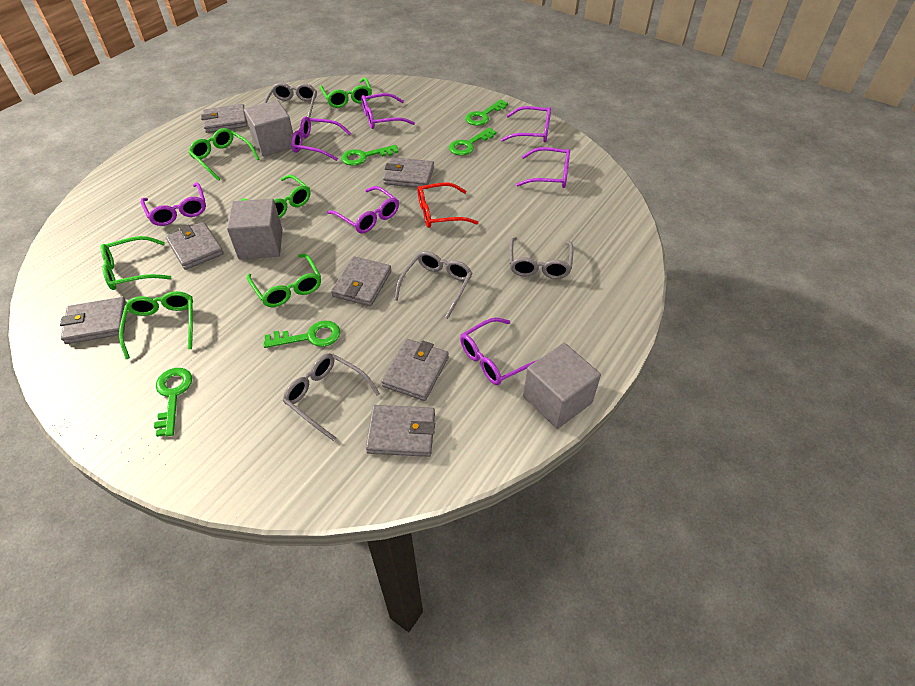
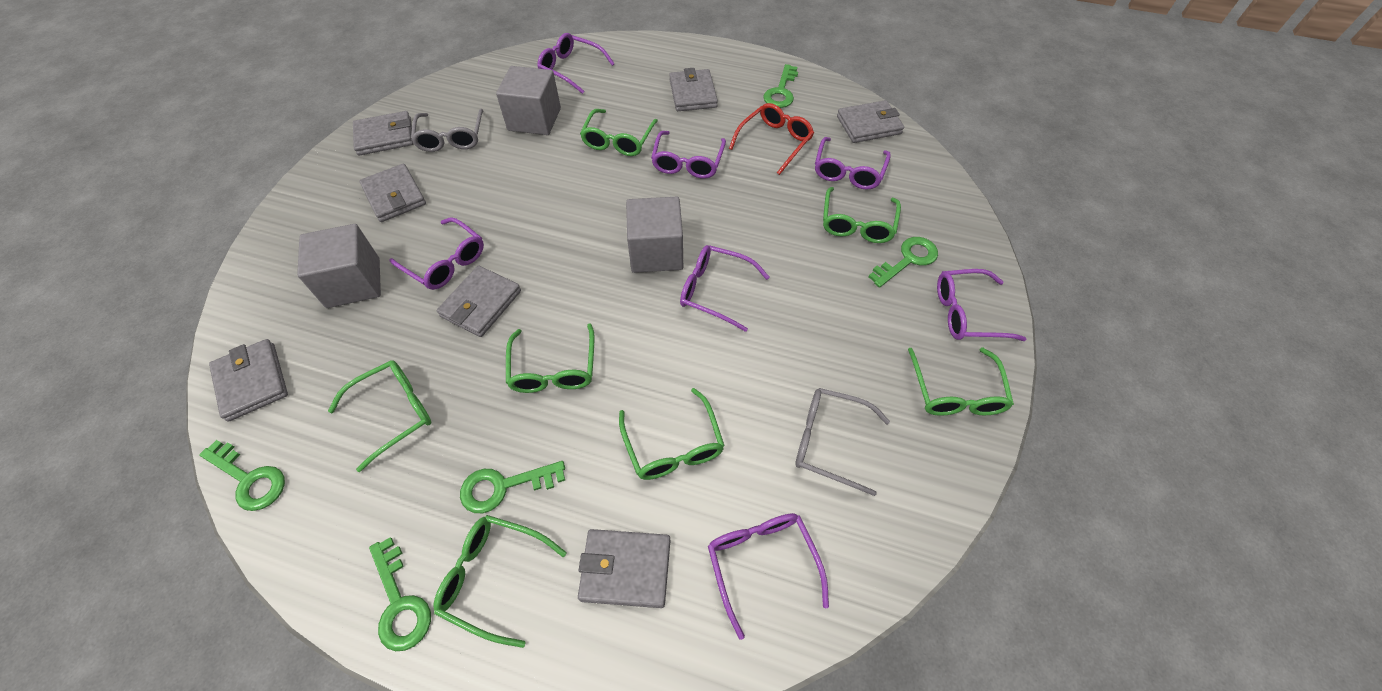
green glasses: 6 -> 7
grey glasses: 4 -> 2

